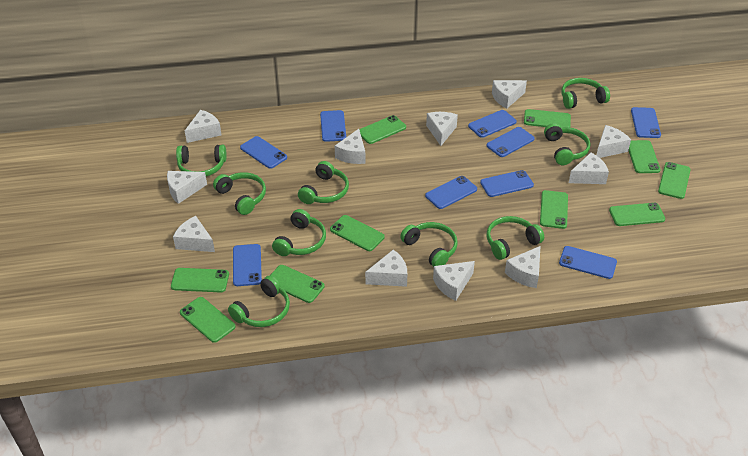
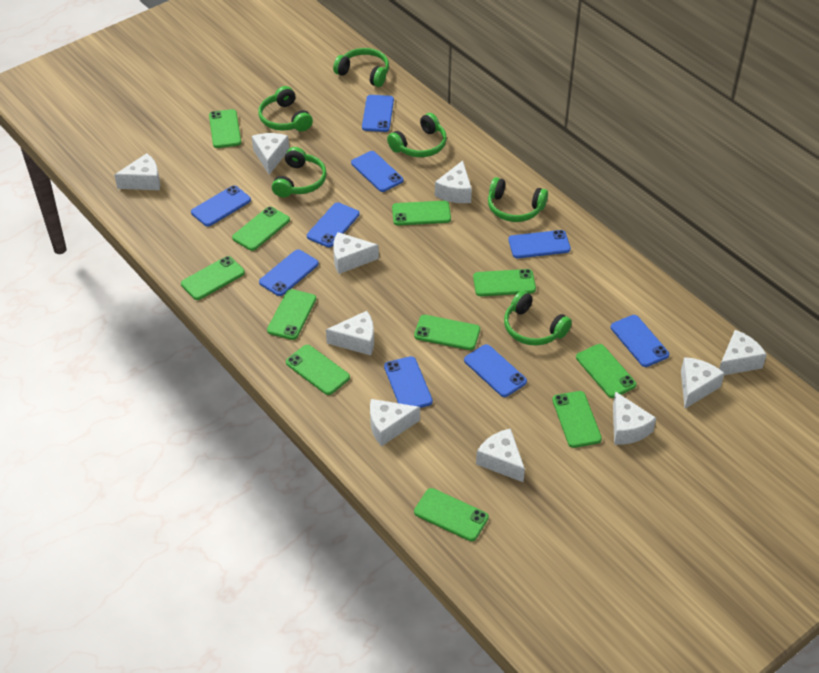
green headphones: 9 -> 6
green phone: 10 -> 11
white cheese: 11 -> 10

